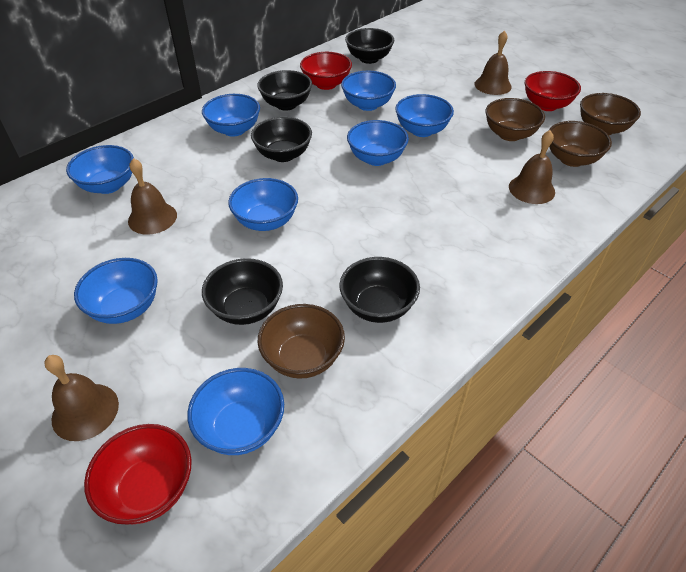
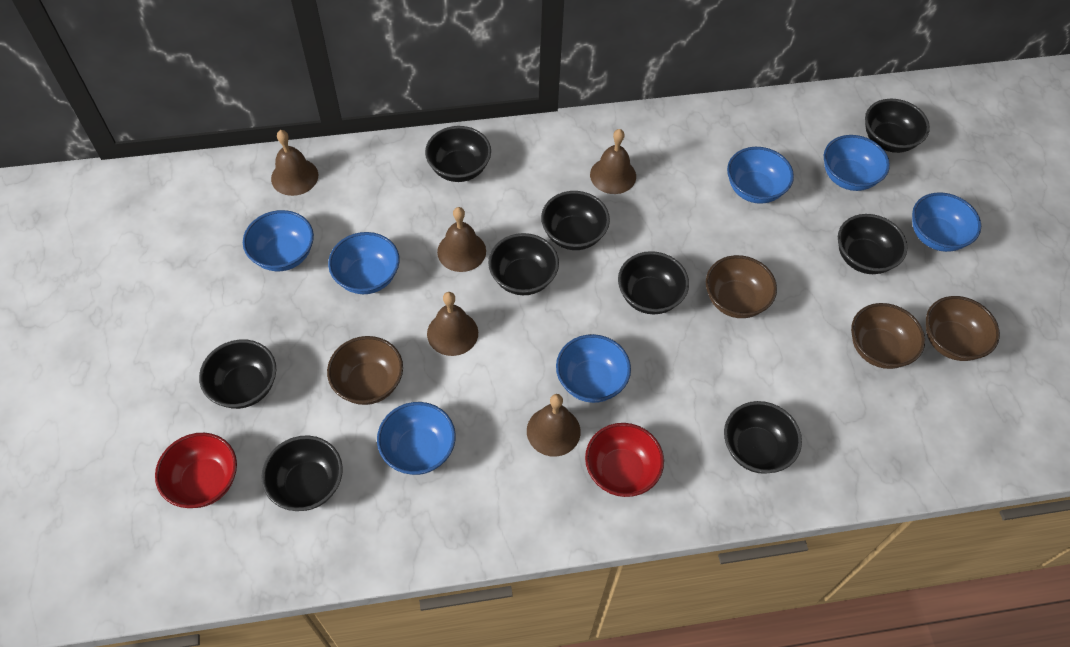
black bowl: 5 -> 9
blue bowl: 8 -> 7
brown bell: 4 -> 5
red bowl: 3 -> 2

